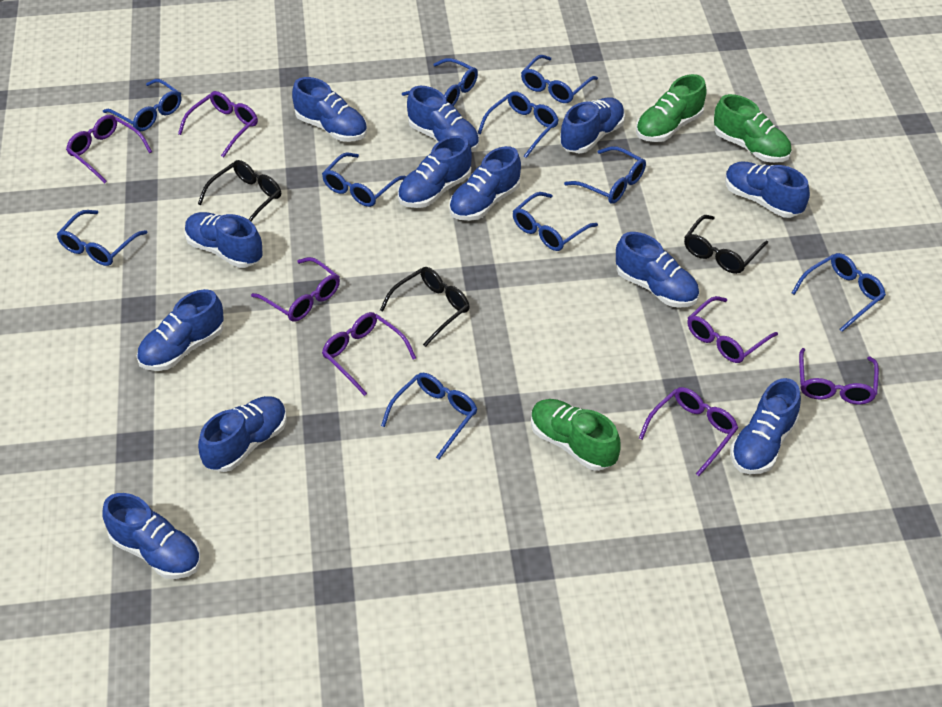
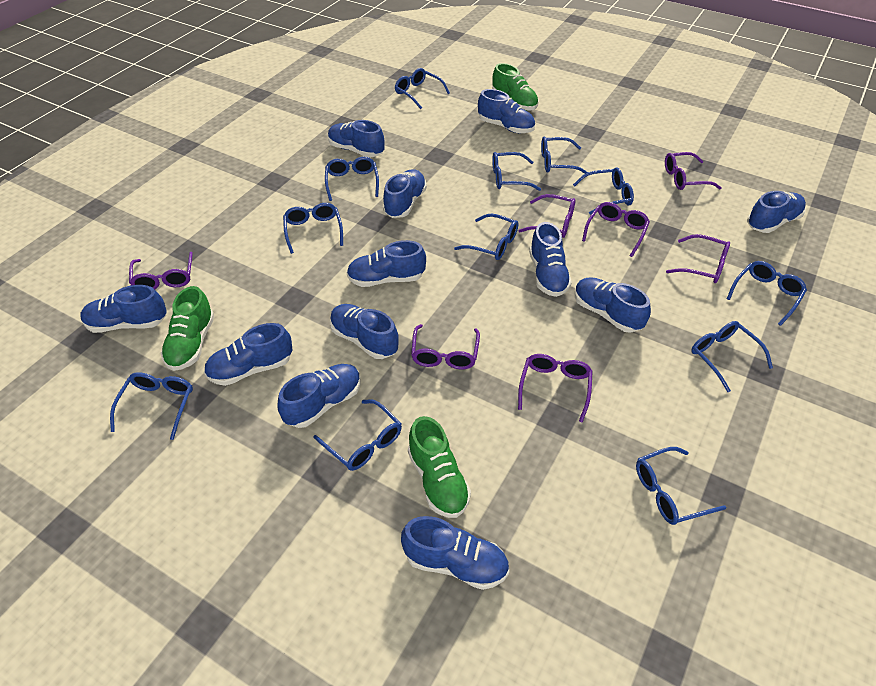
black glasses: 3 -> 0
blue glasses: 10 -> 12

